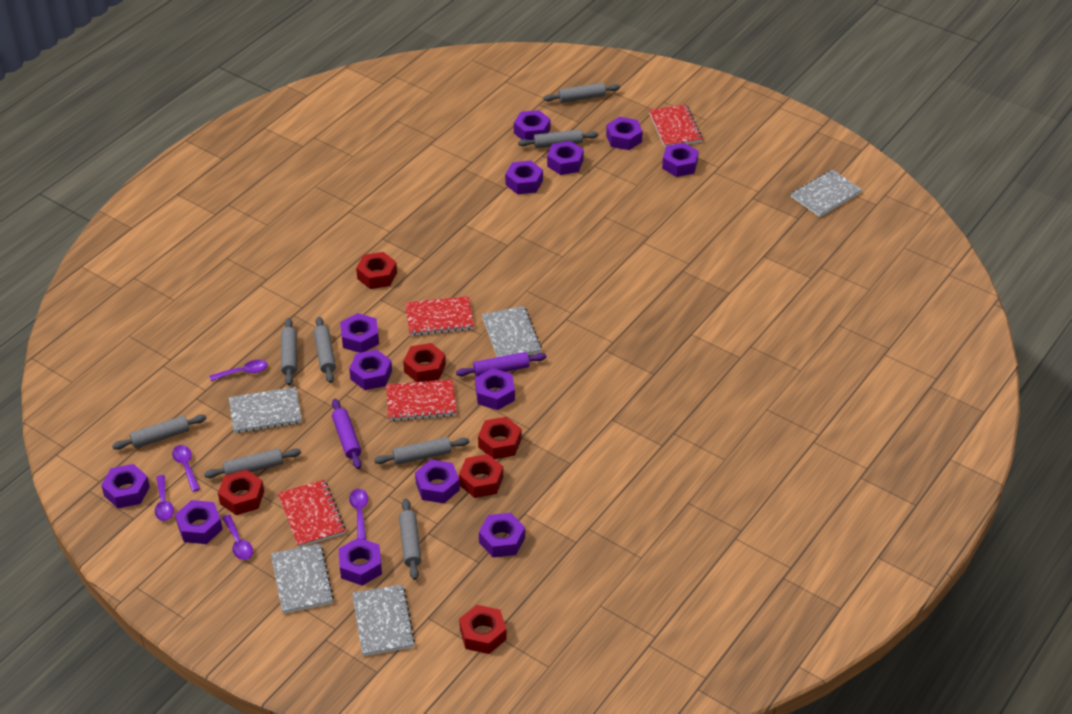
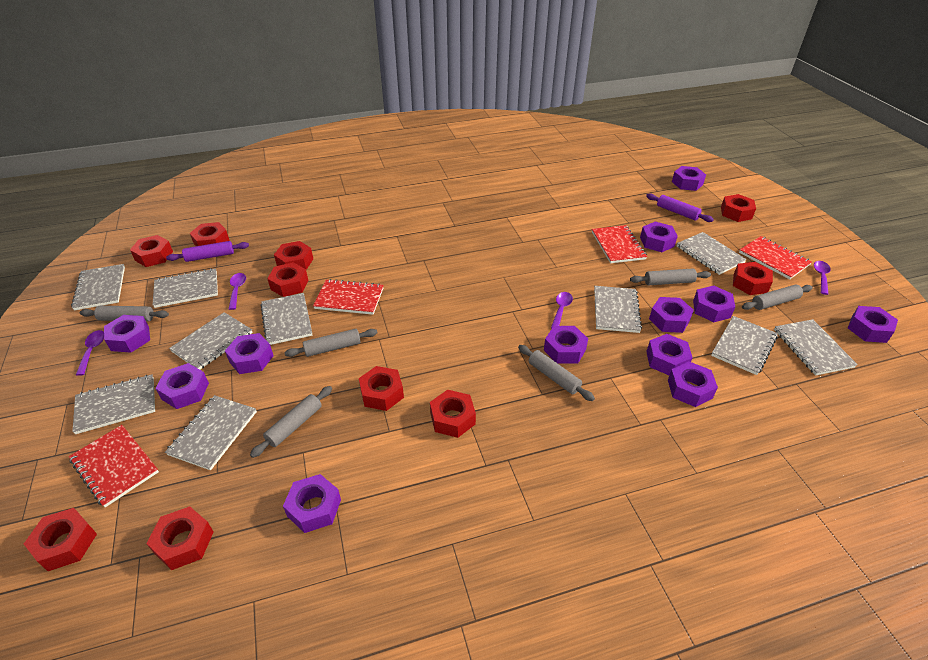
grey notebook: 5 -> 10
grey rolling pin: 8 -> 6
purple nut: 13 -> 12
purple spoon: 5 -> 4
red nut: 6 -> 10

